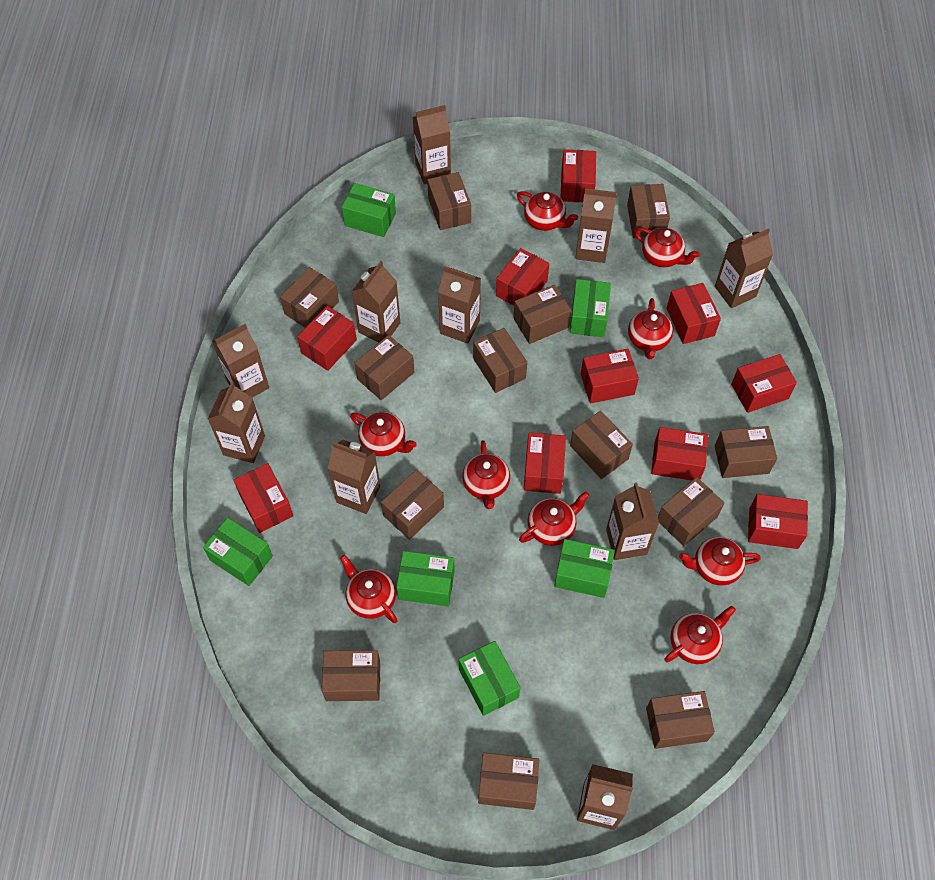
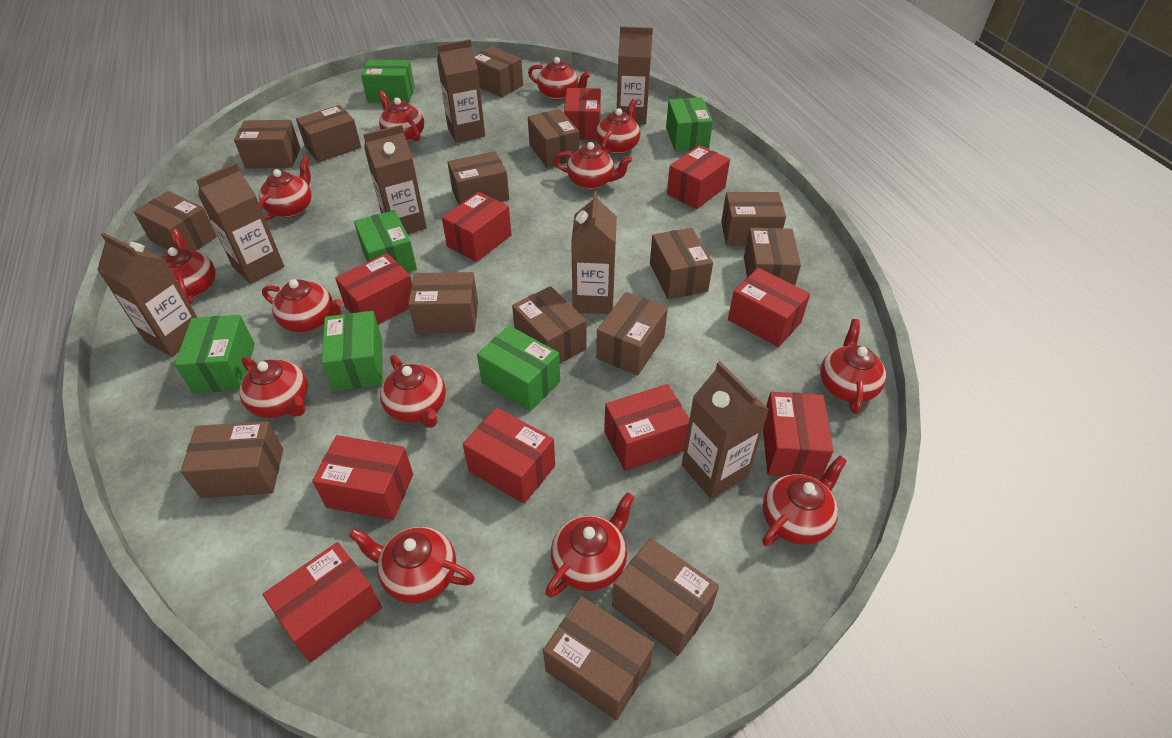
brown box: 13 -> 15
brown carton: 10 -> 7
red teapot: 9 -> 13

